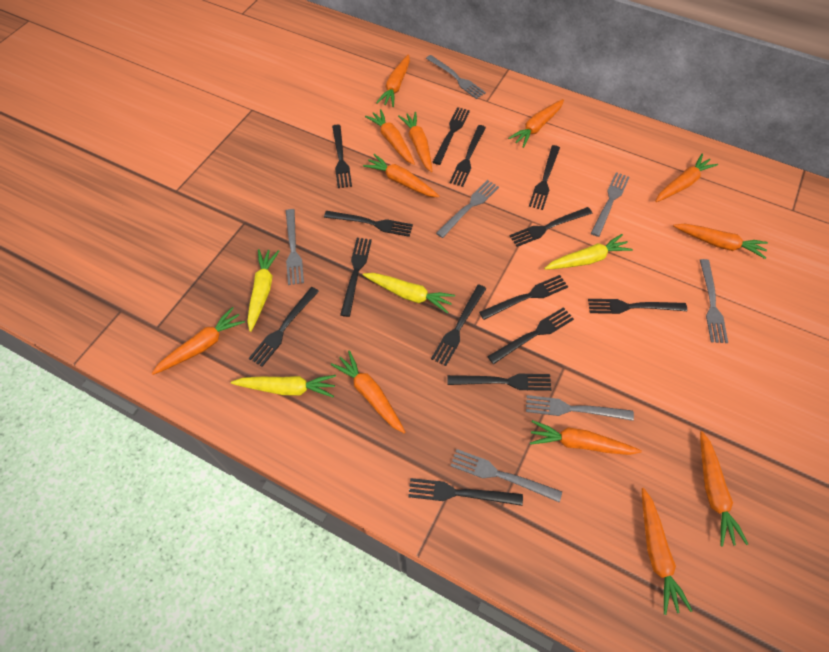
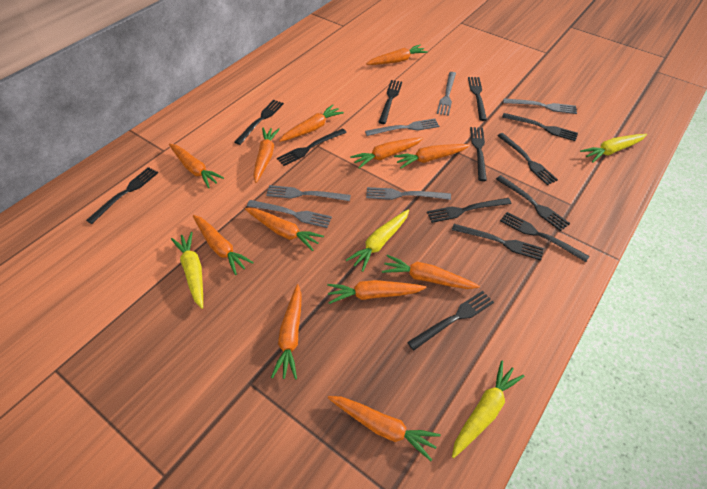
black fork: 14 -> 13
grey fork: 7 -> 6

